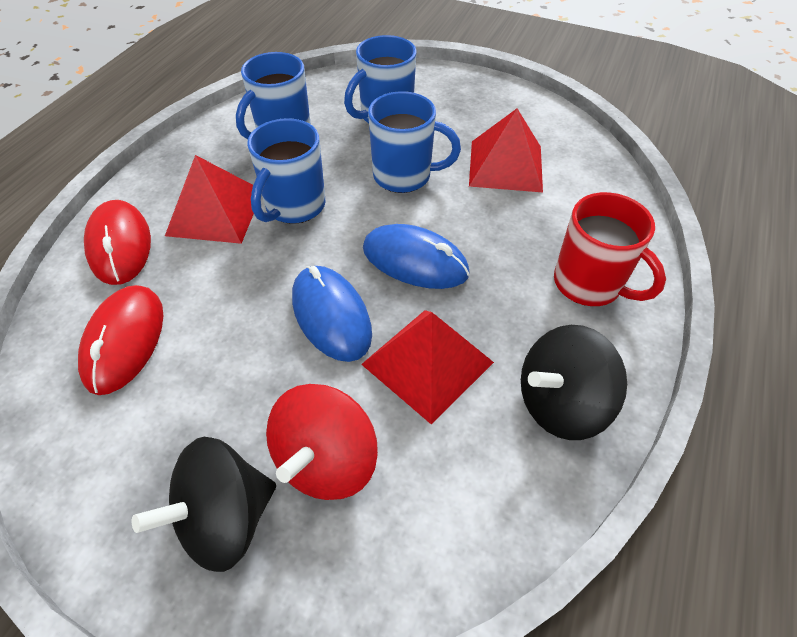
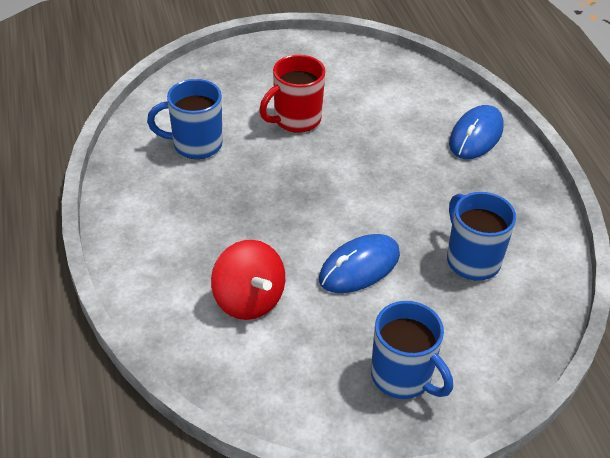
black spinning top: 2 -> 0
blue mug: 4 -> 3
red mouse: 2 -> 0
red pyramid: 3 -> 0

